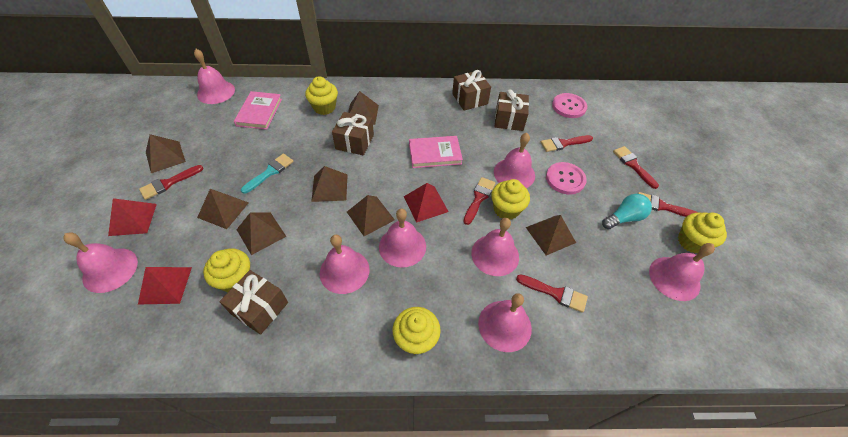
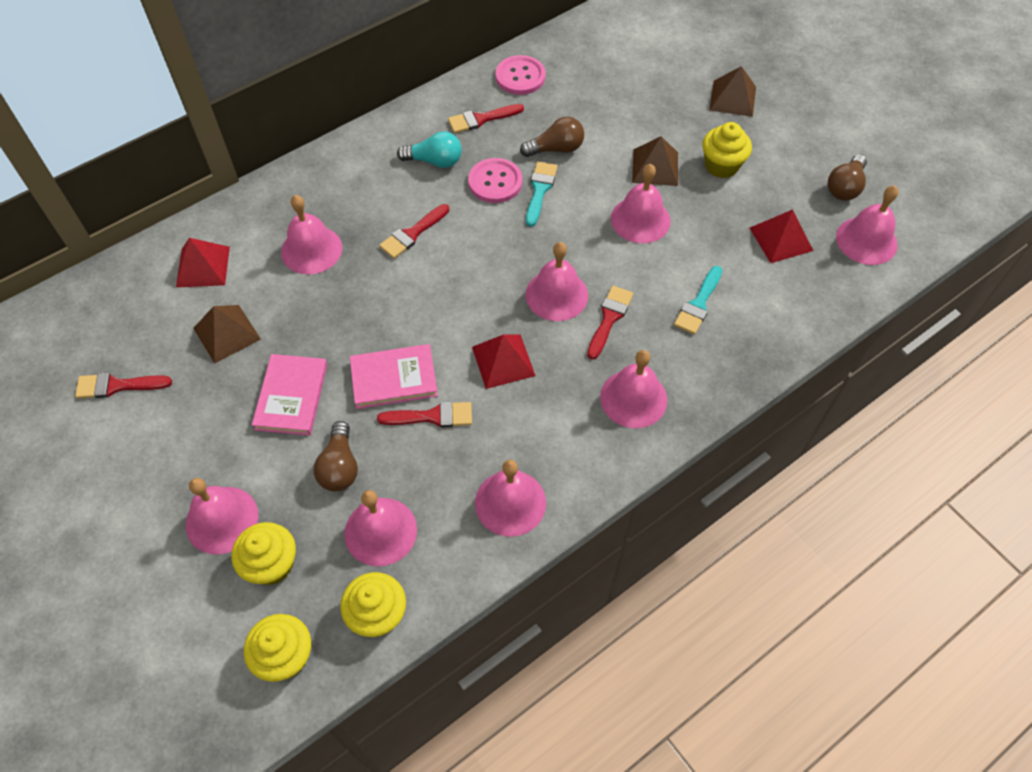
brown gift: 4 -> 0
brown light bulb: 0 -> 3
brown pyramid: 7 -> 3
red brush: 6 -> 5
turquoise brush: 1 -> 2
yellow cupcake: 5 -> 4

